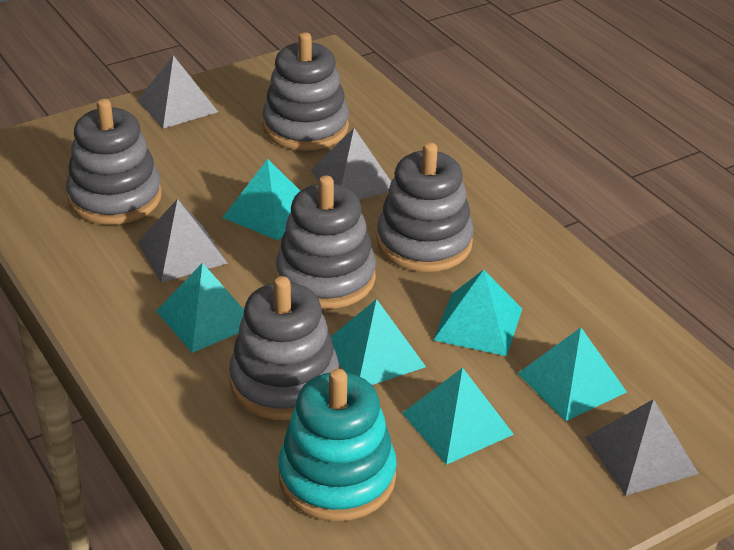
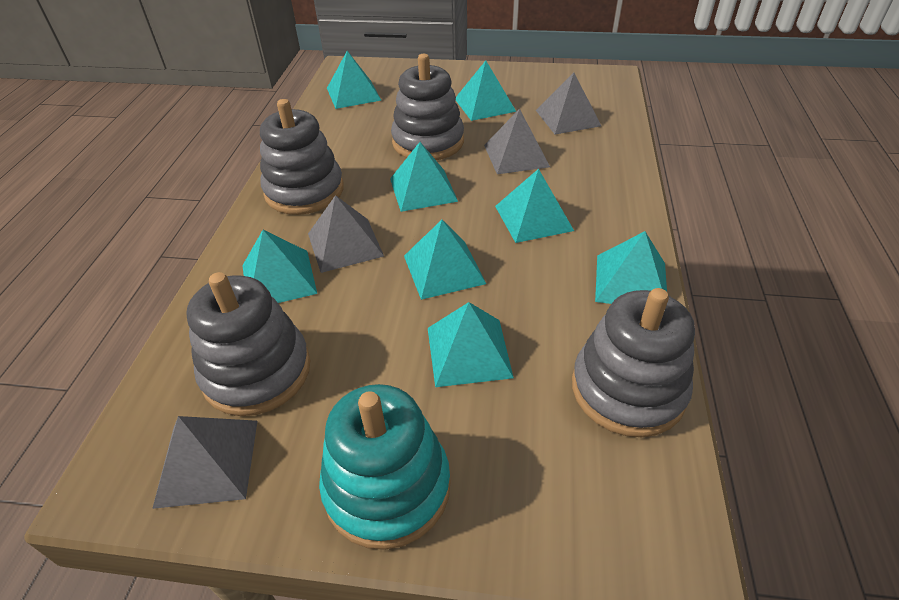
grey stacking toy: 5 -> 4
turquoise pyramid: 6 -> 8

